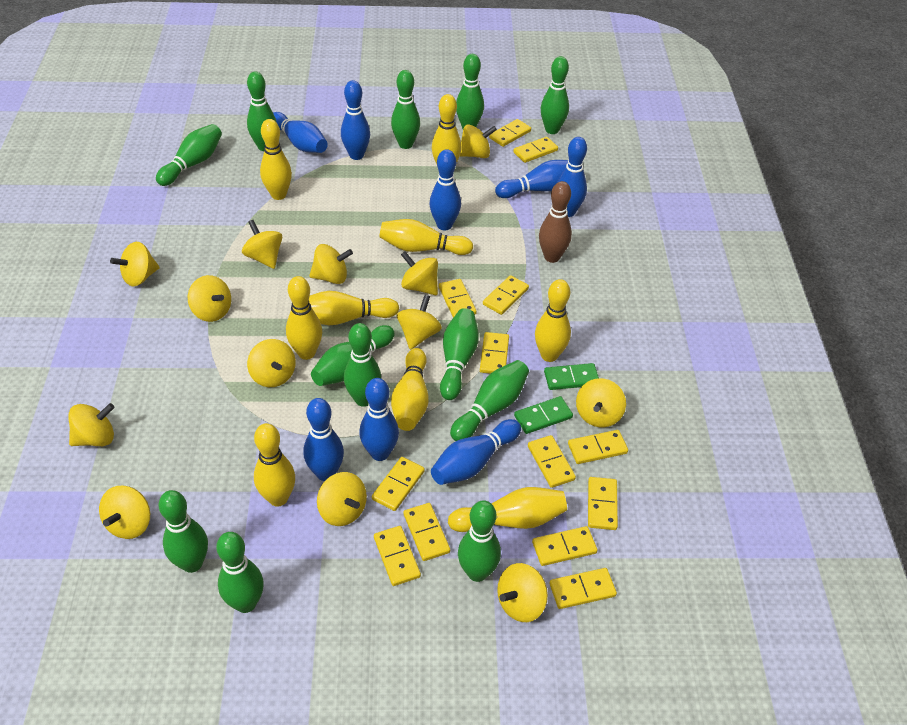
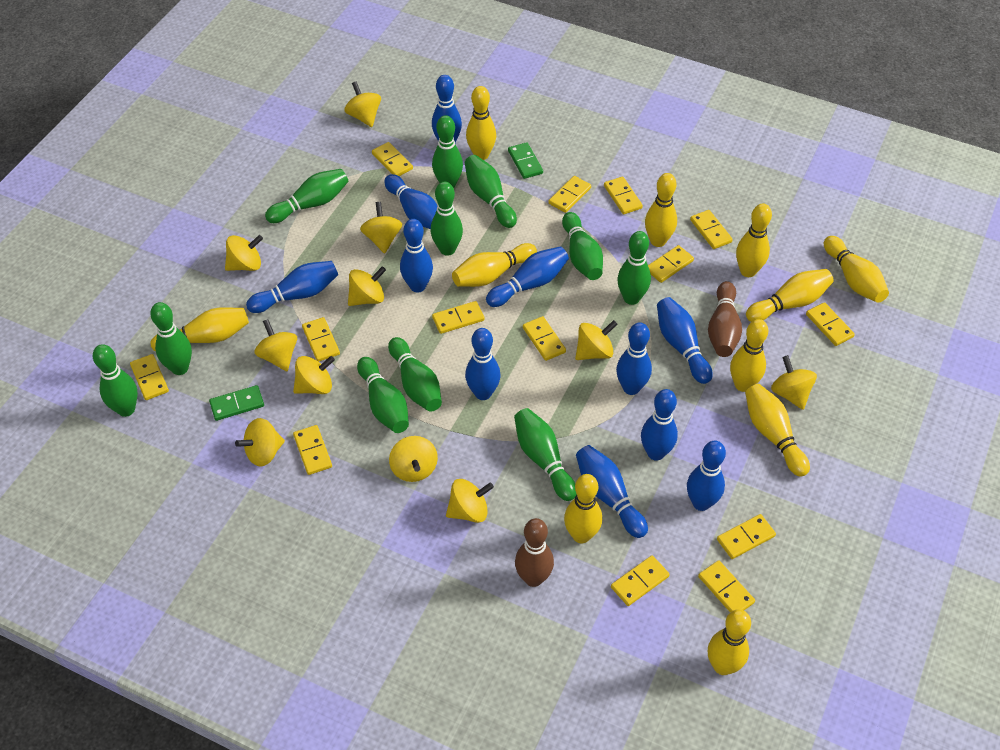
blue bowling pin: 8 -> 11
brown bowling pin: 1 -> 2
green bowling pin: 12 -> 11
yellow bowling pin: 9 -> 11
yellow domino: 13 -> 14
yellow spinning top: 13 -> 11

